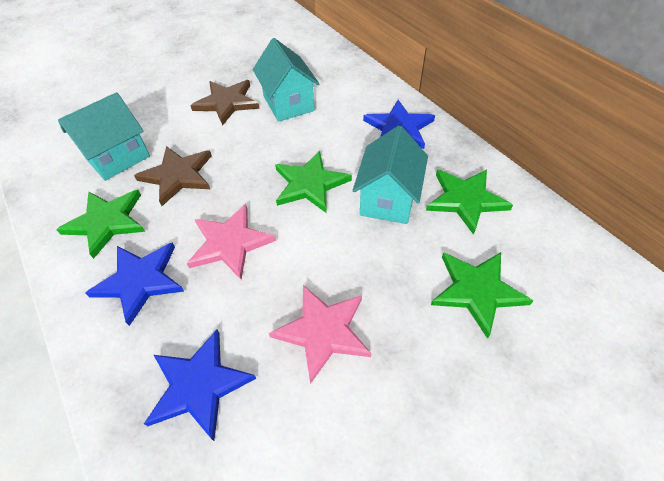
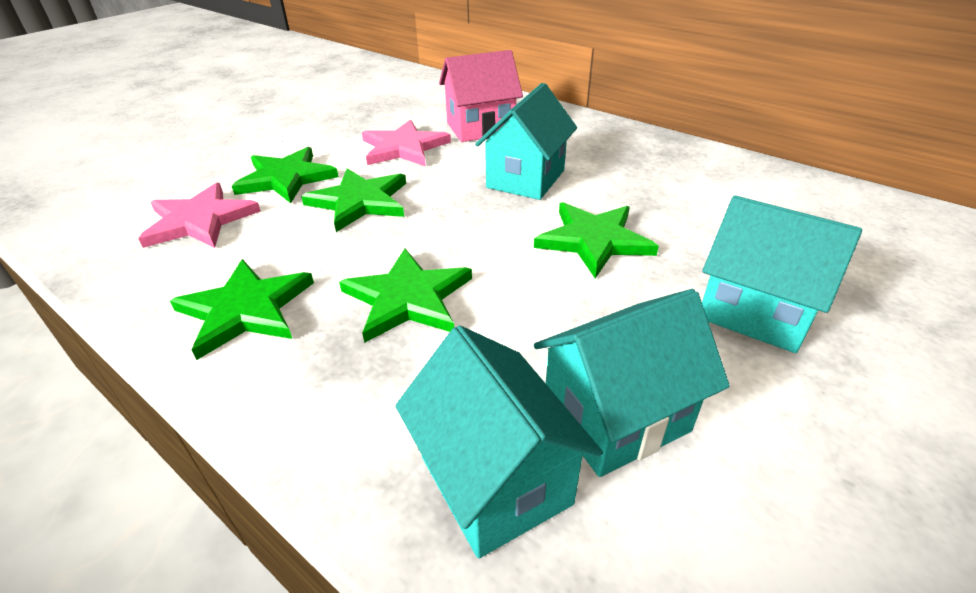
blue star: 3 -> 0
brown star: 2 -> 0
green star: 4 -> 5
pink house: 0 -> 1
turquoise house: 3 -> 4

